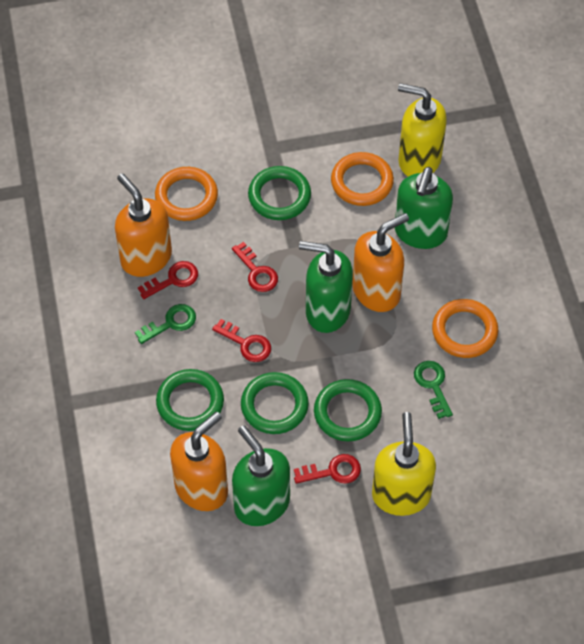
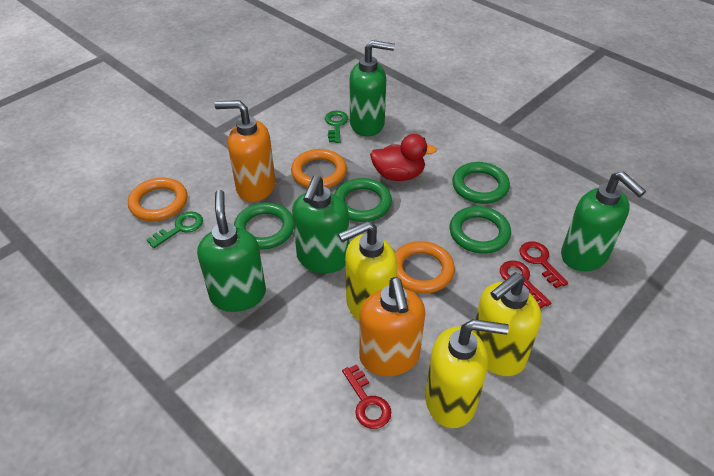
green soap dispenser: 3 -> 4
orange soap dispenser: 3 -> 2
red duck: 0 -> 1
red key: 4 -> 3
yellow soap dispenser: 2 -> 3

